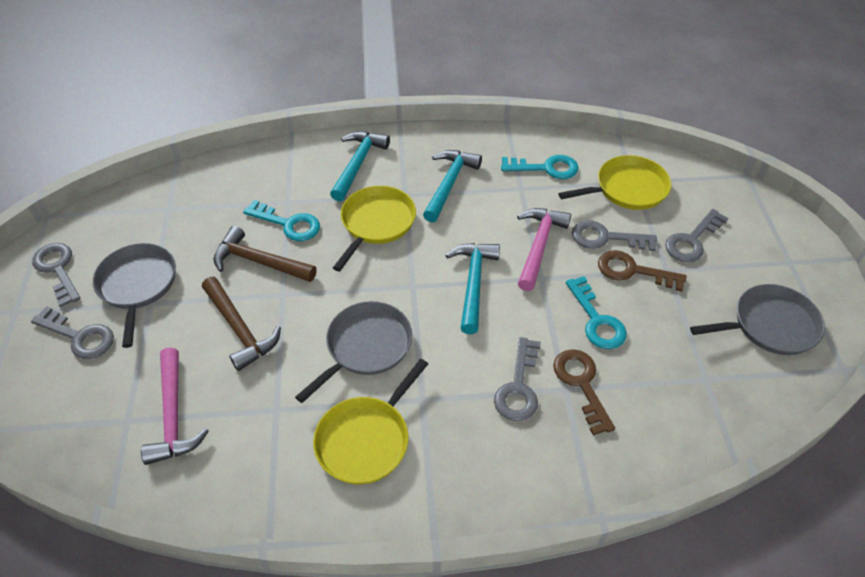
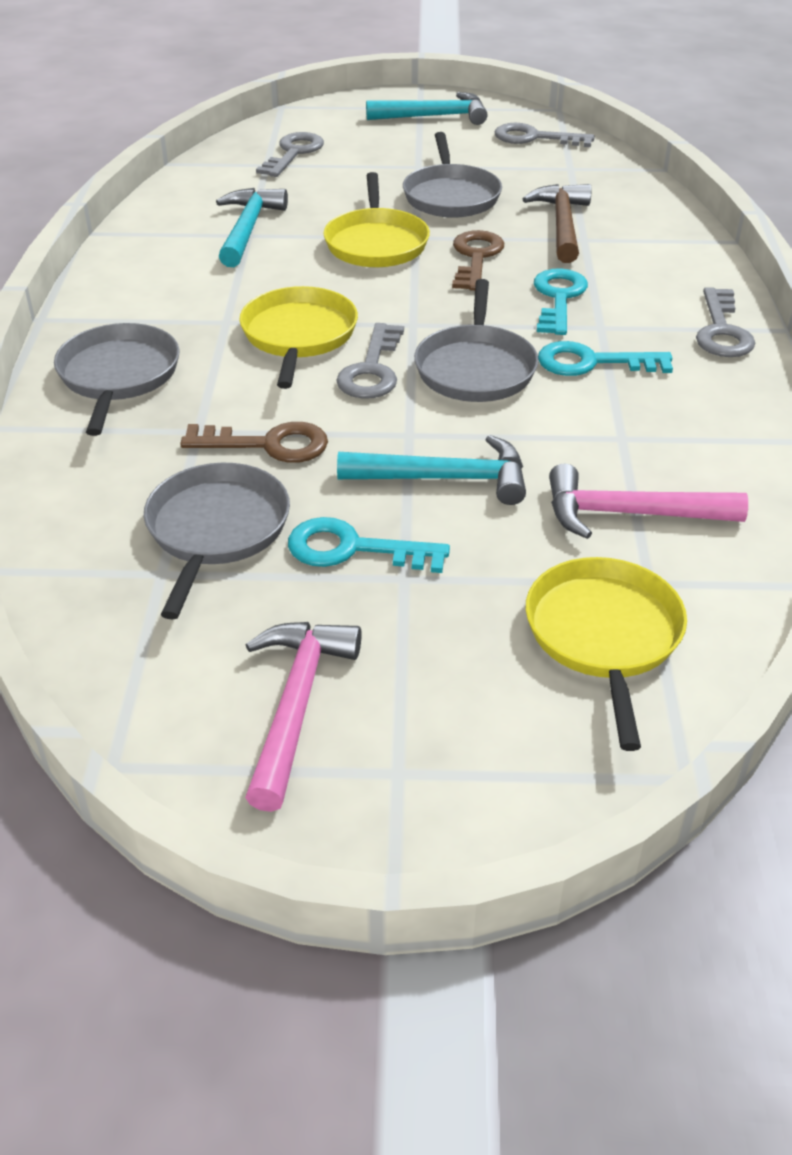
brown hammer: 2 -> 1
grey key: 5 -> 4
grey pan: 3 -> 4

